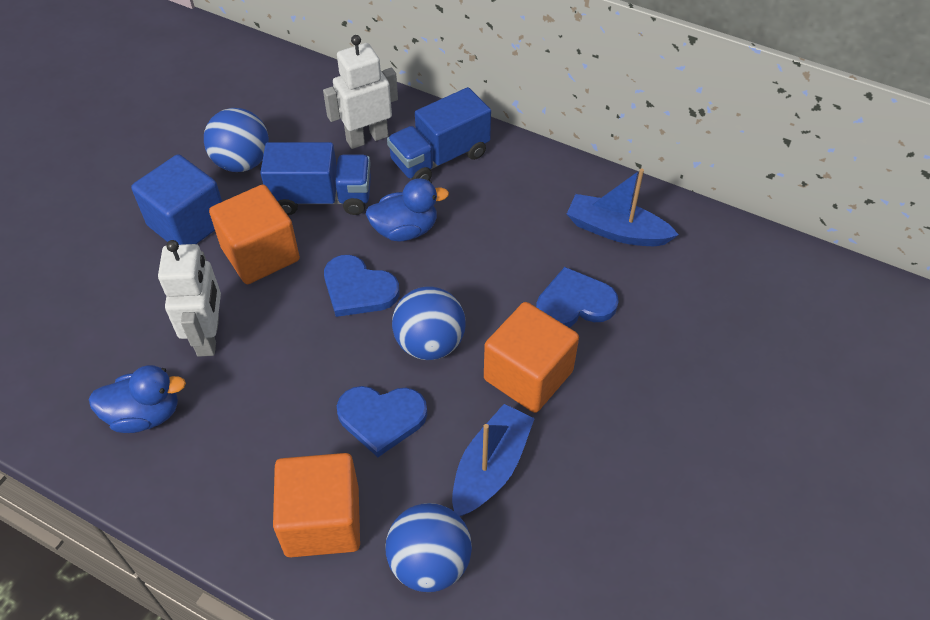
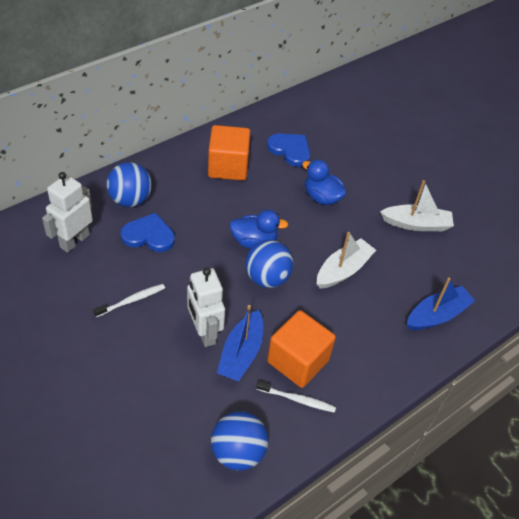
blue cube: 1 -> 0
blue heart: 3 -> 2
blue truck: 2 -> 0
orange cube: 3 -> 2
white boat: 0 -> 2
white toothbrush: 0 -> 2

